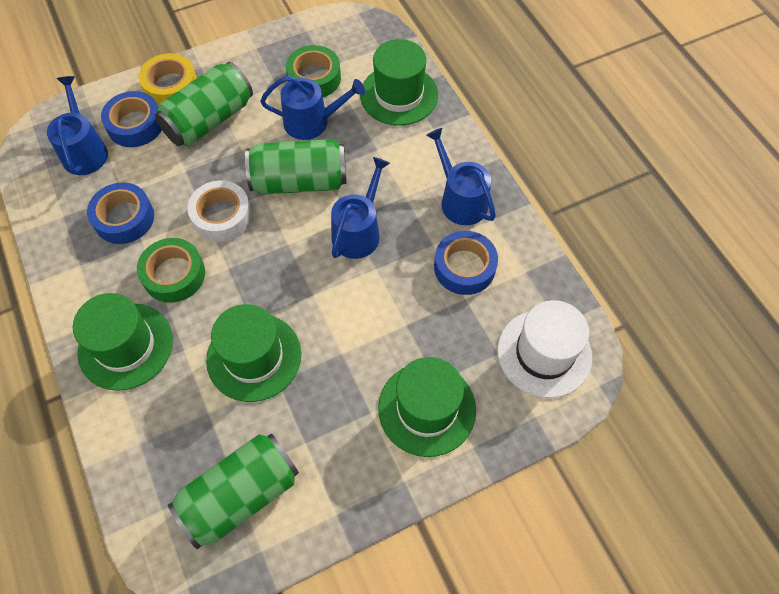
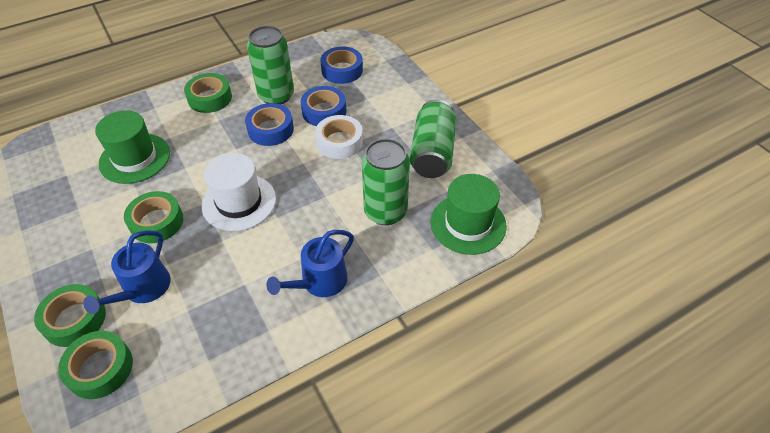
blue watering can: 4 -> 2
green hat: 4 -> 2
green tape: 2 -> 4
yellow tape: 1 -> 0

